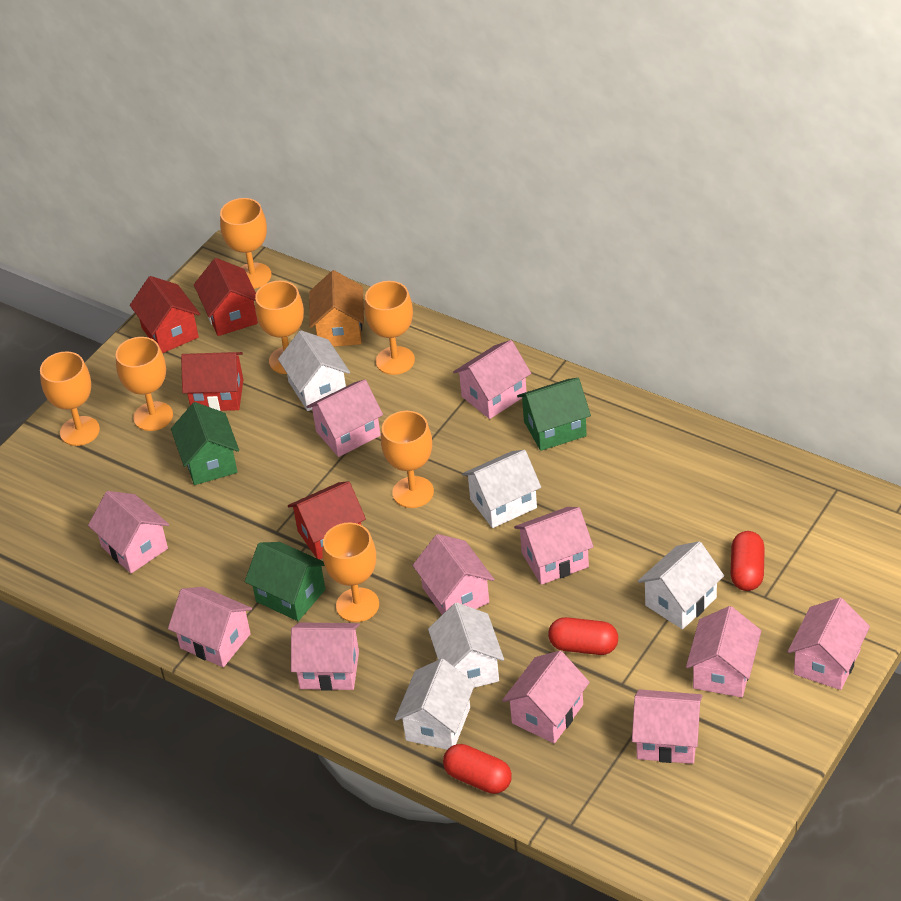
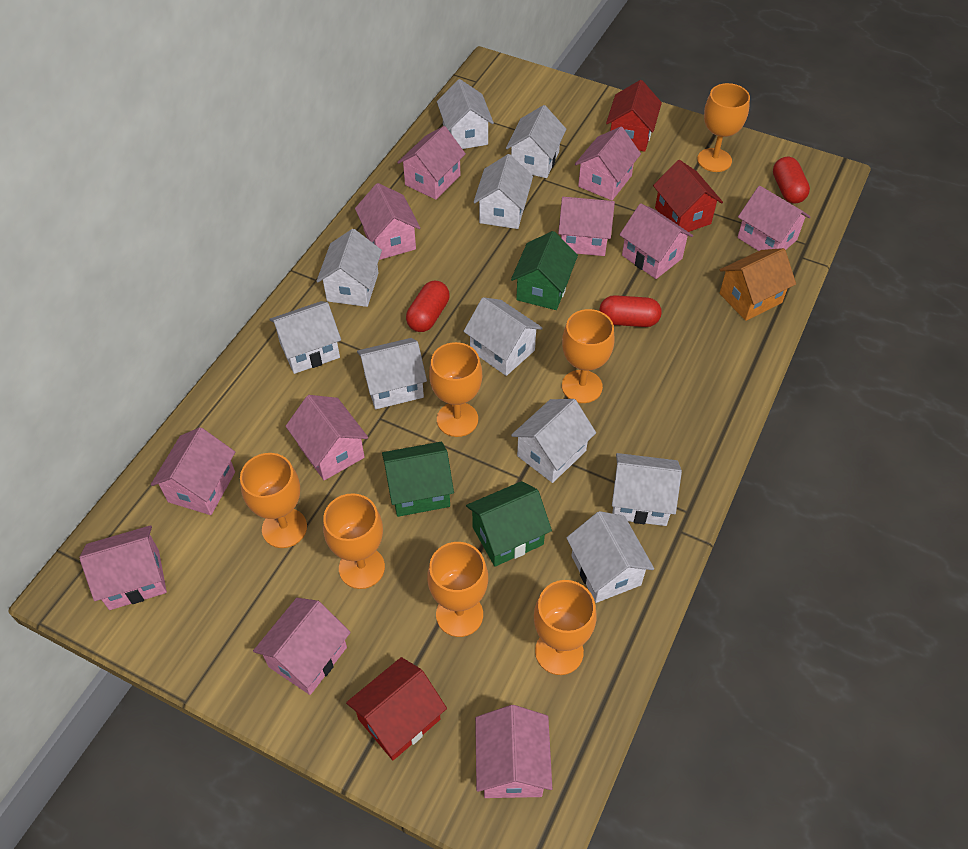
red house: 4 -> 3
white house: 5 -> 10

